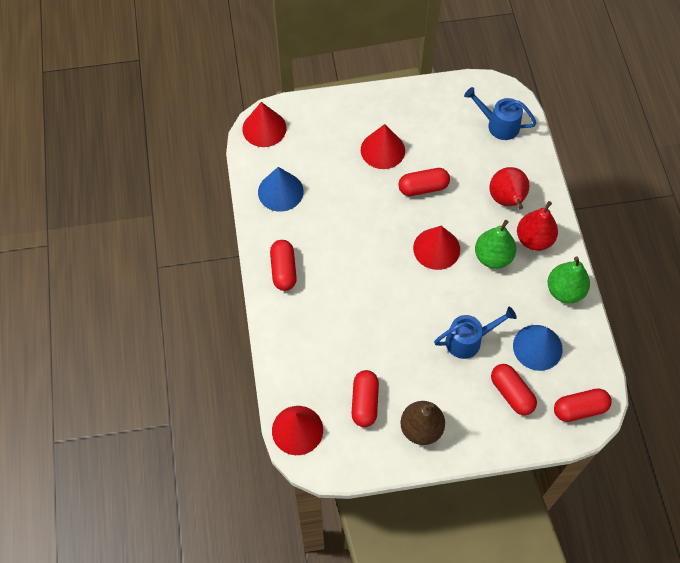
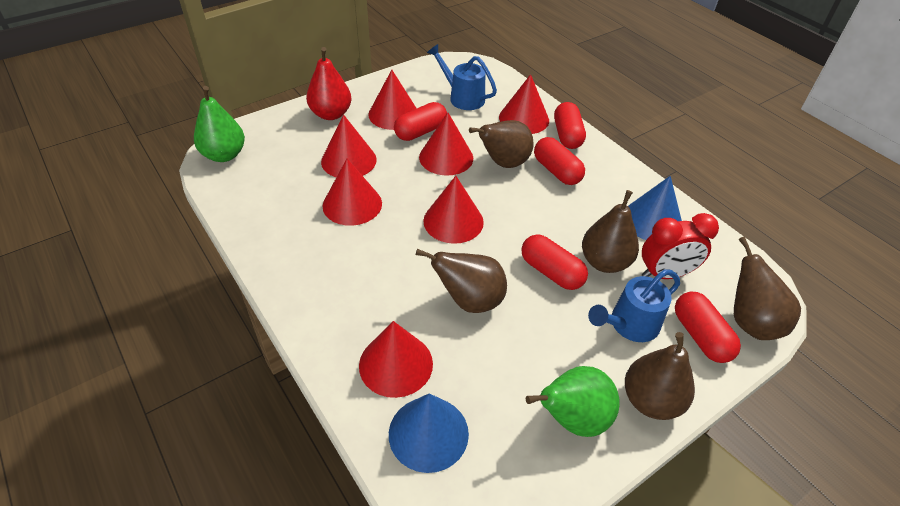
brown pear: 1 -> 5
red clock: 0 -> 1
red cone: 4 -> 7
red pear: 2 -> 1

